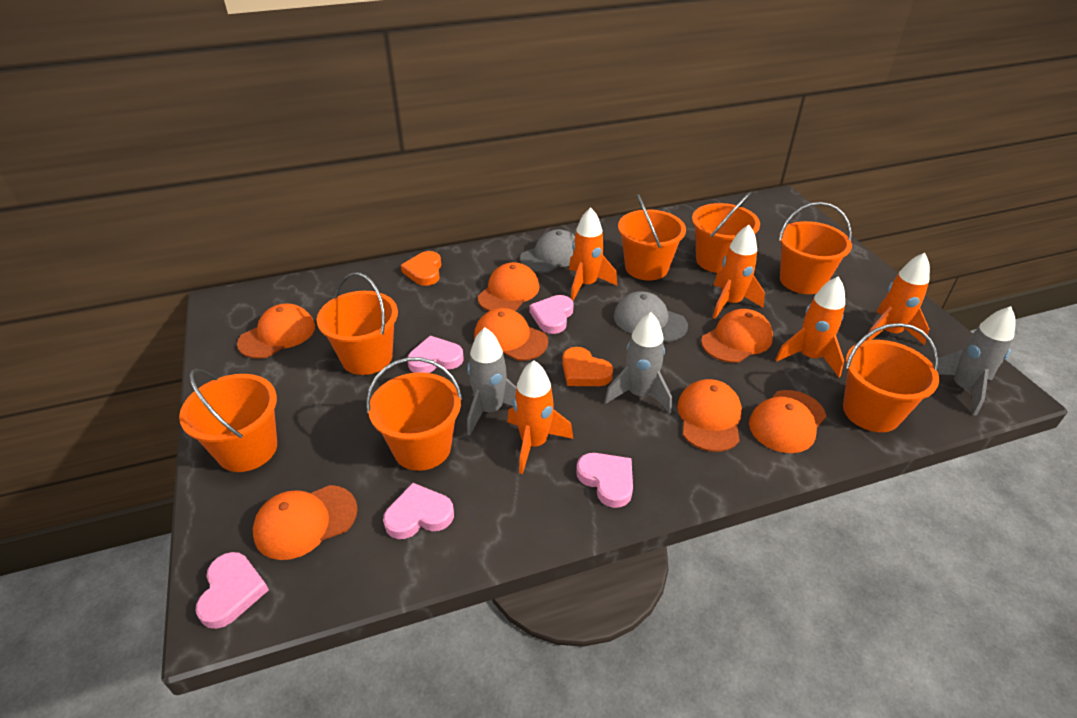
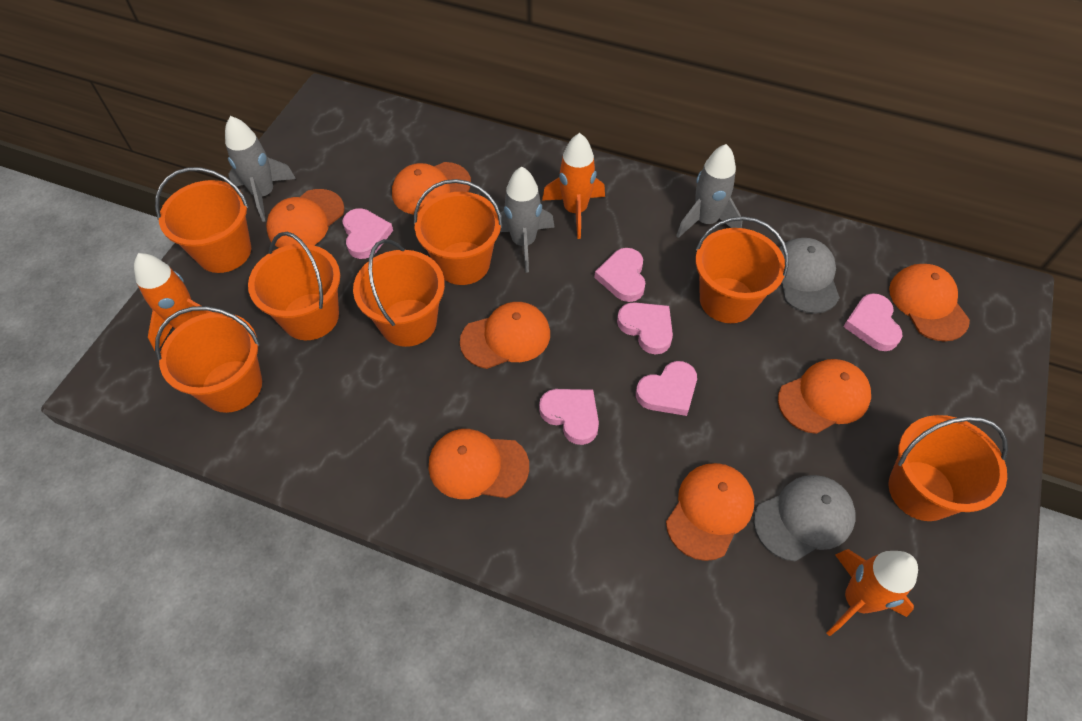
orange heart: 2 -> 0
orange rocket: 5 -> 3
pink heart: 5 -> 6

